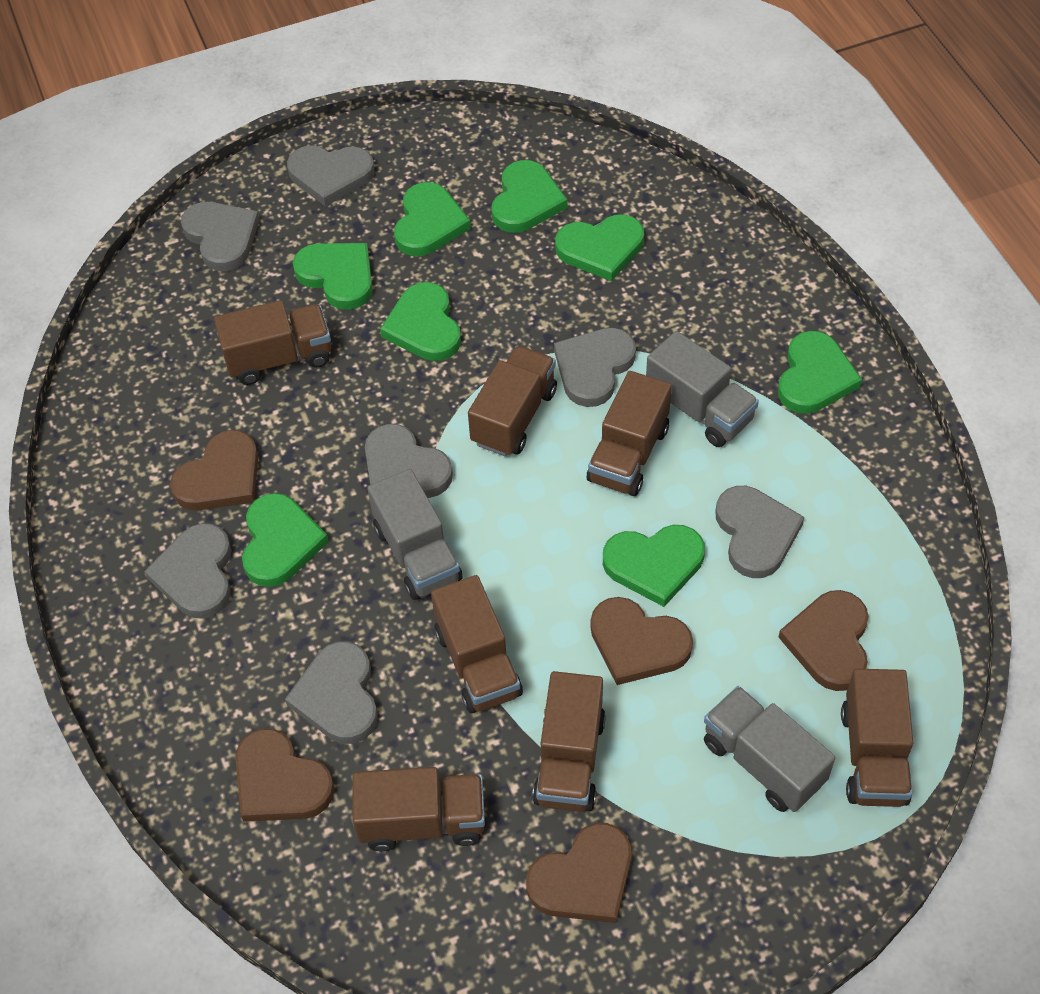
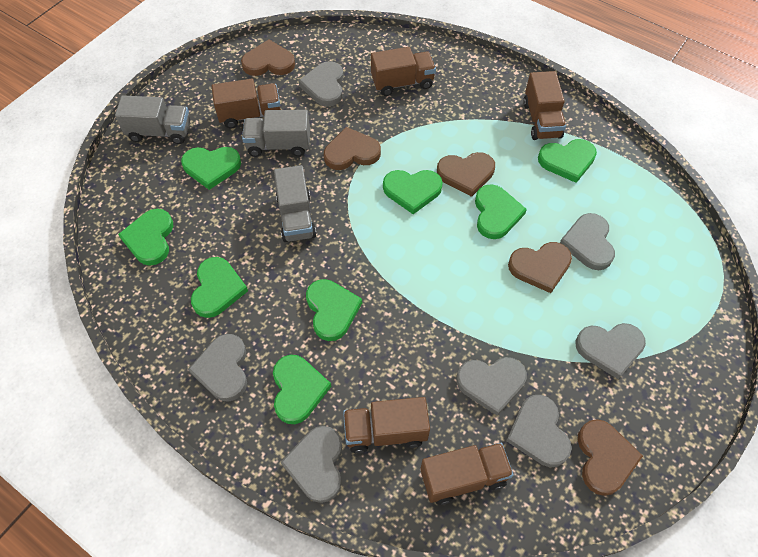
brown truck: 7 -> 5

